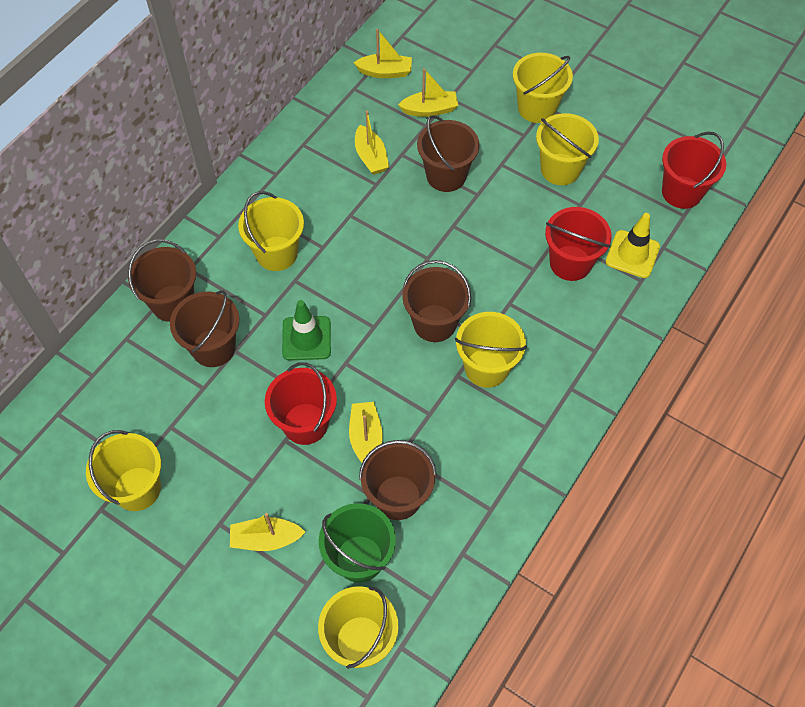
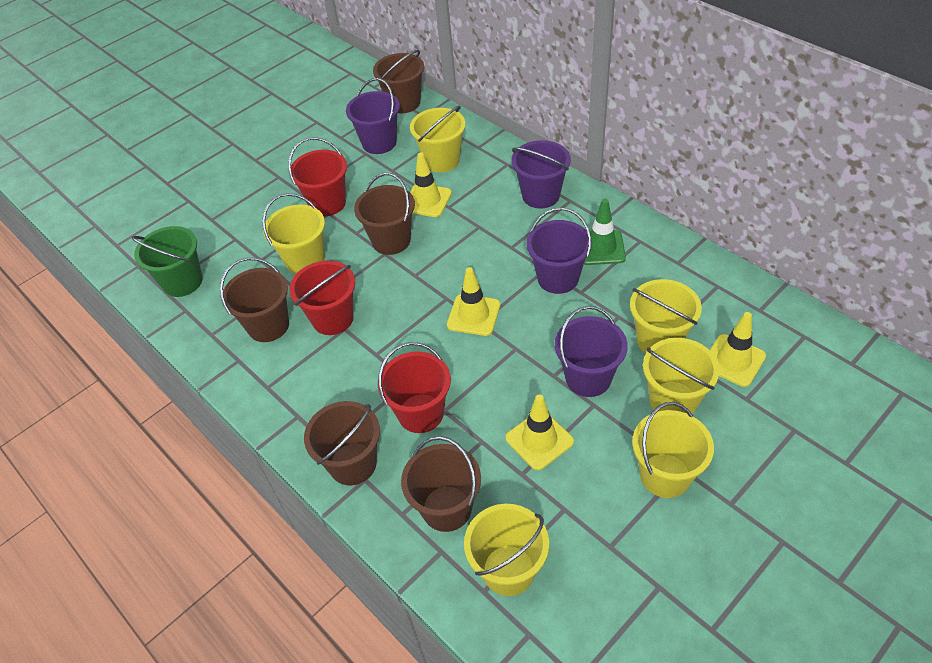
purple bucket: 0 -> 4
yellow boat: 5 -> 0
yellow traffic cone: 1 -> 4

